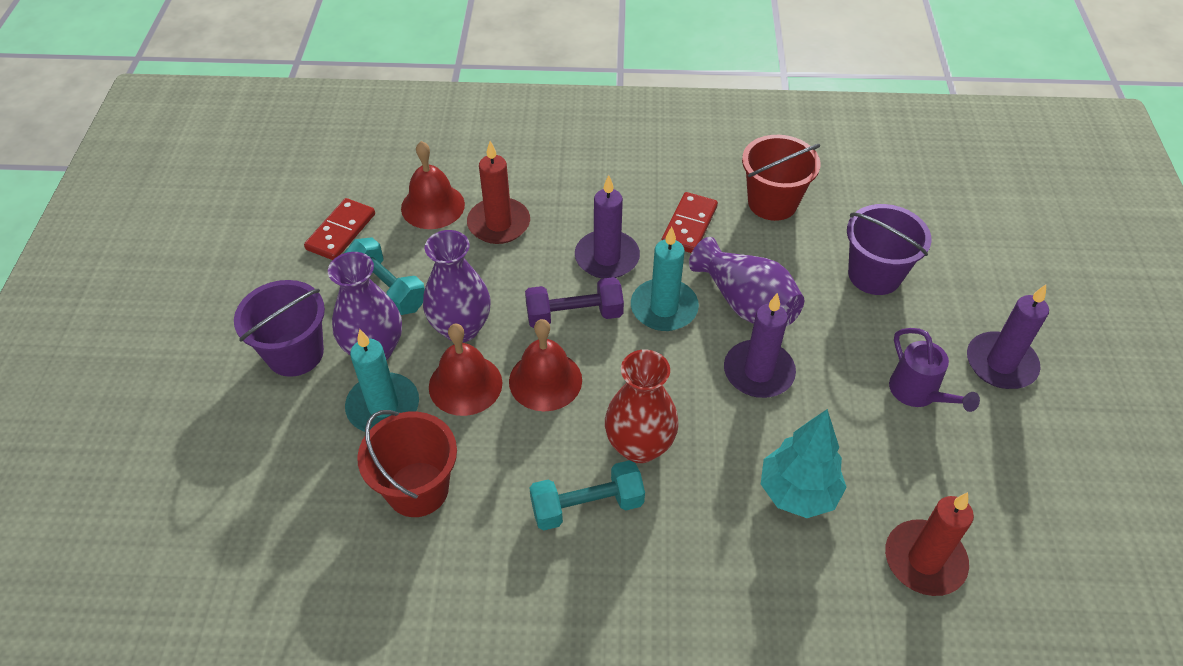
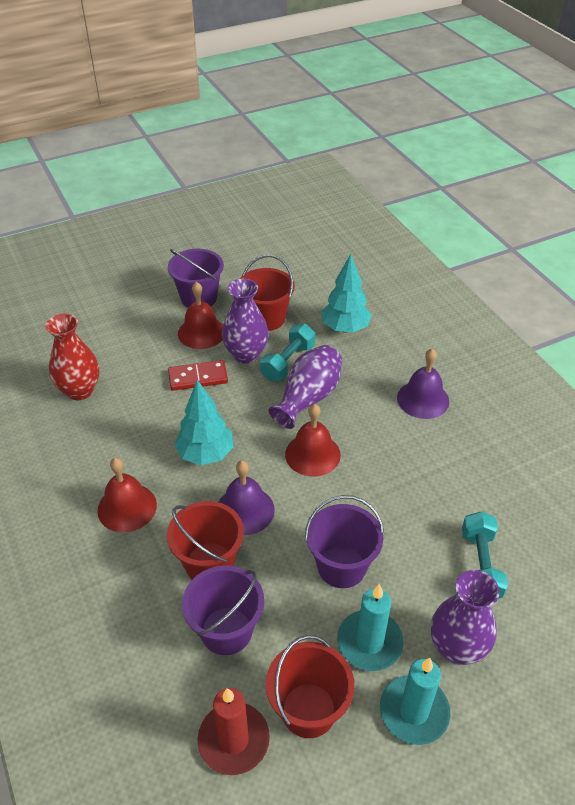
purple bell: 0 -> 2
purple bucket: 2 -> 3
purple candle: 3 -> 0
purple dumbbell: 1 -> 0
purple watering can: 1 -> 0
red bucket: 2 -> 3
red candle: 2 -> 1
red domino: 2 -> 1
turquoise tree: 1 -> 2

